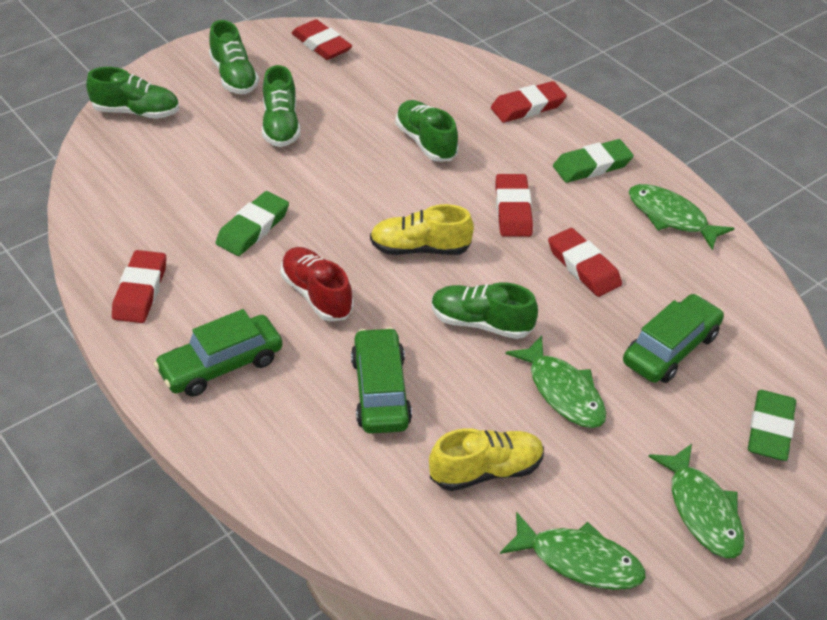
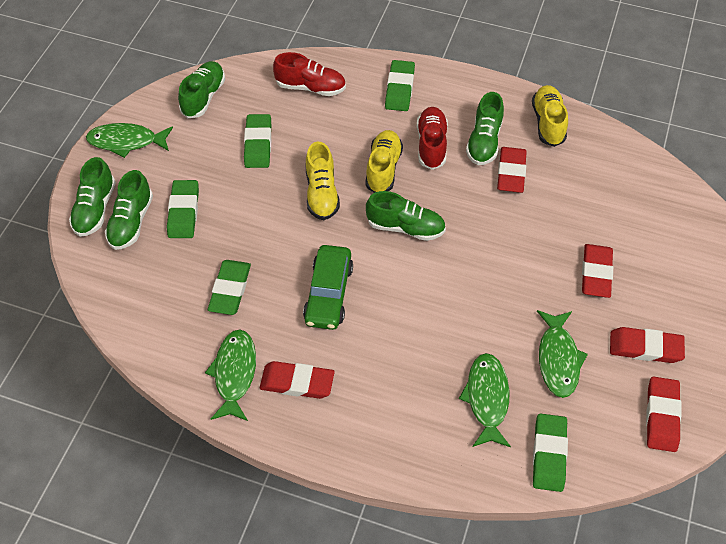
green car: 3 -> 1
green eraser: 3 -> 5
red shoe: 1 -> 2
yellow shoe: 2 -> 3

